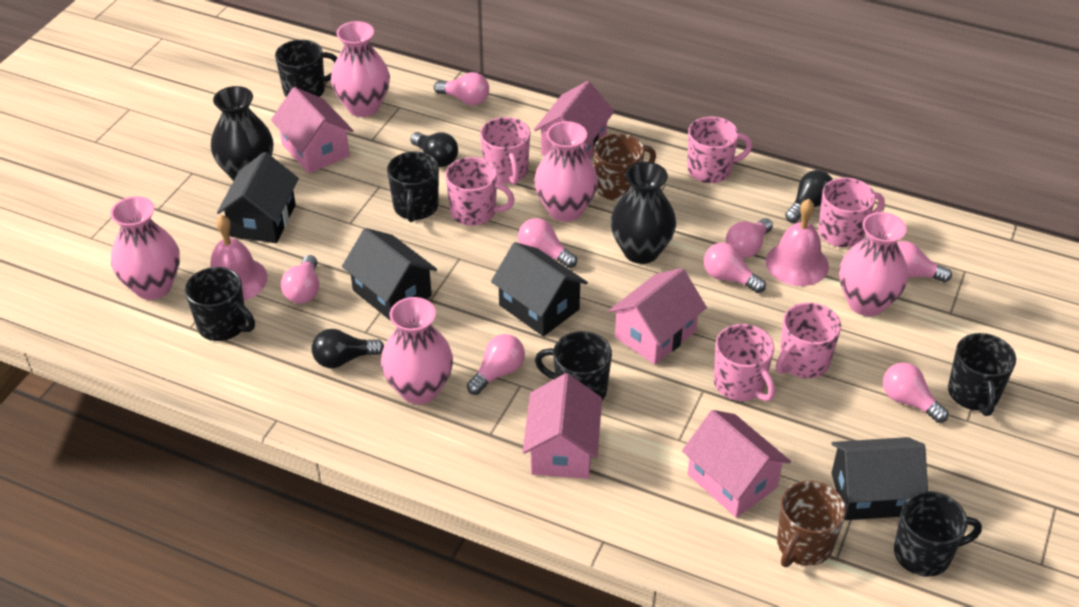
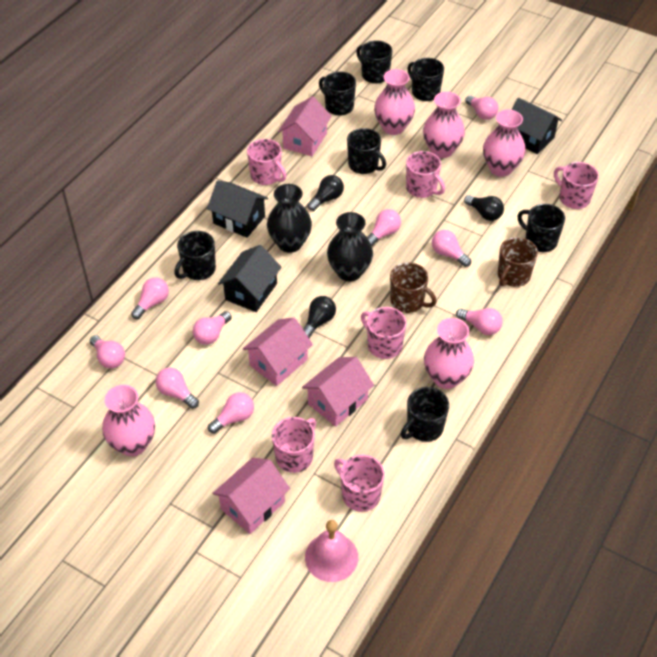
black house: 4 -> 3
black mug: 6 -> 7
pink bell: 2 -> 1
pink house: 5 -> 4
pink light bulb: 8 -> 9

